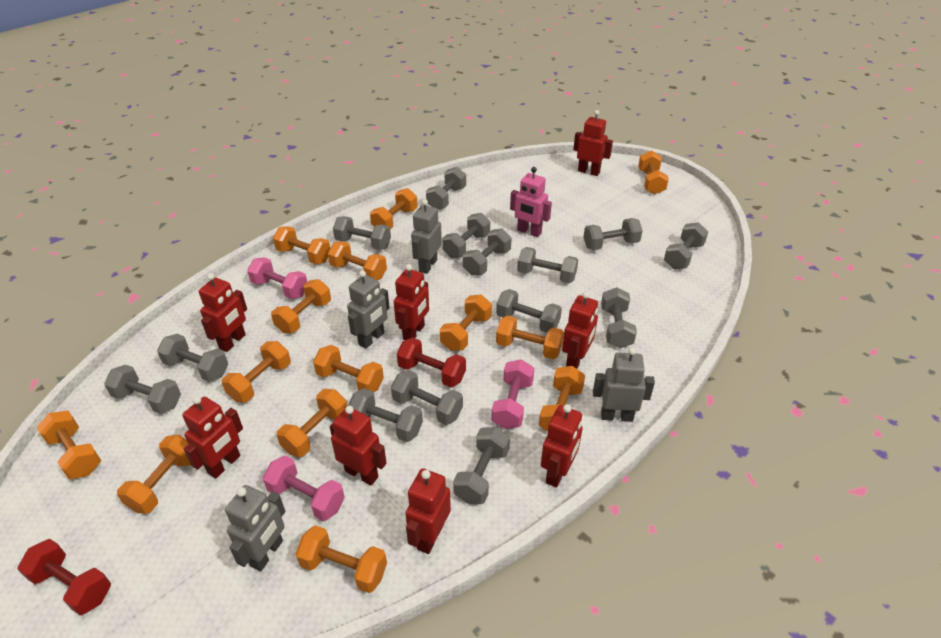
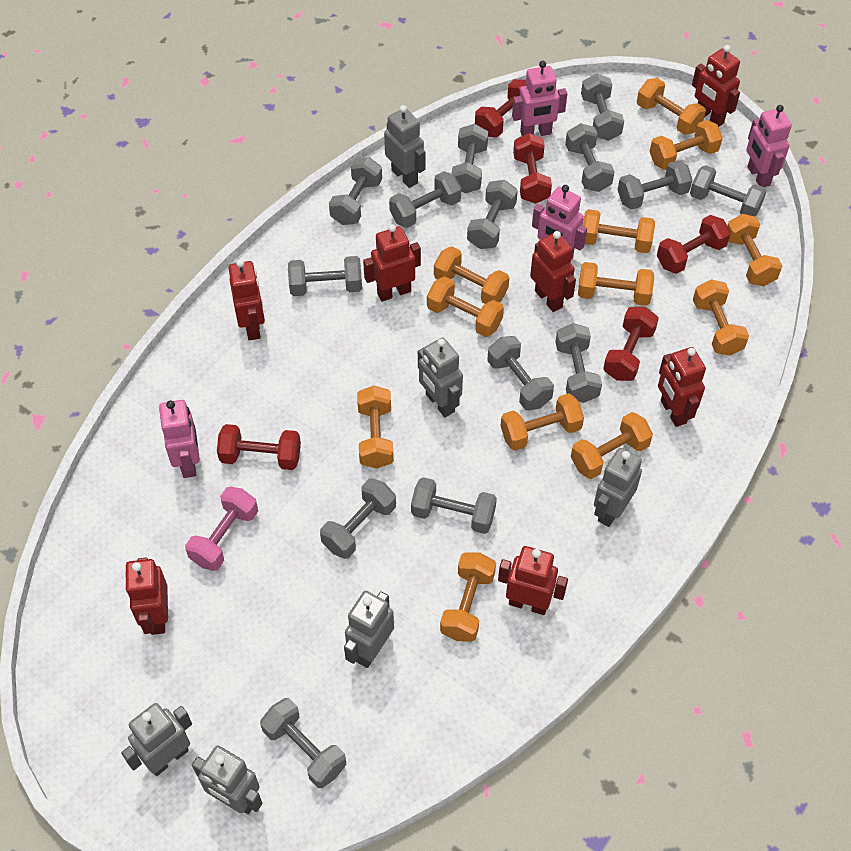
grey robot: 4 -> 6
orange dumbbell: 14 -> 12
pink dumbbell: 3 -> 1
pink robot: 1 -> 4
red dumbbell: 2 -> 5
red robot: 8 -> 7

